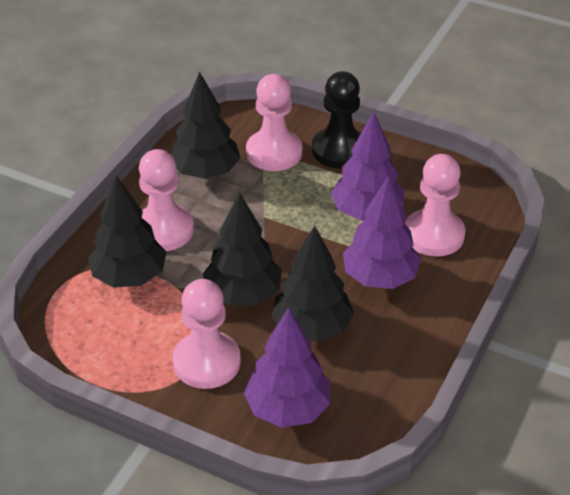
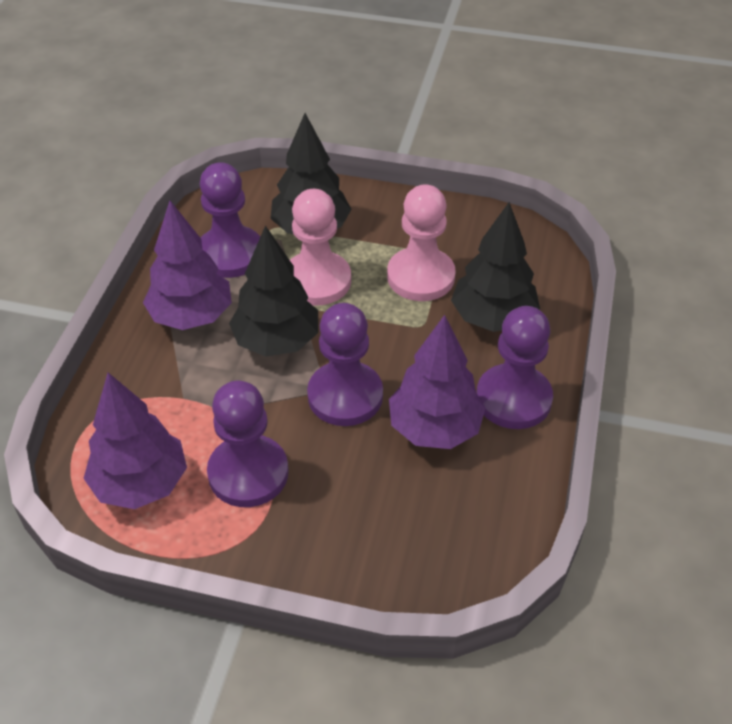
black pawn: 1 -> 0
black tree: 4 -> 3
pink pawn: 4 -> 2
purple pawn: 0 -> 4

